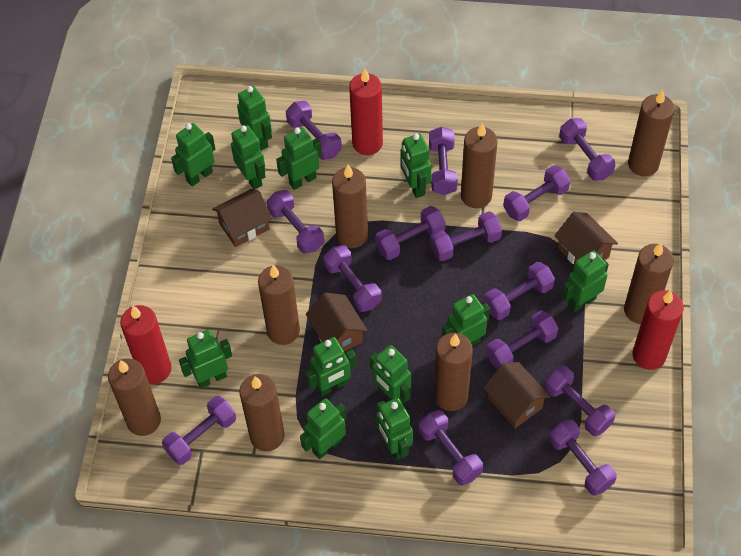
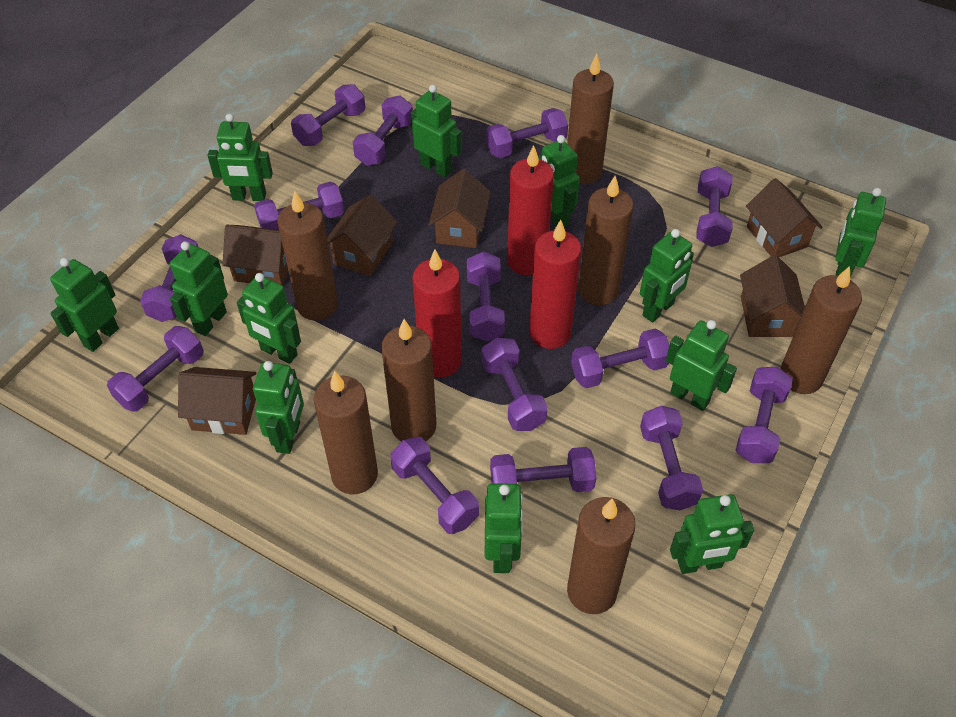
brown candle: 8 -> 7
brown house: 4 -> 6

